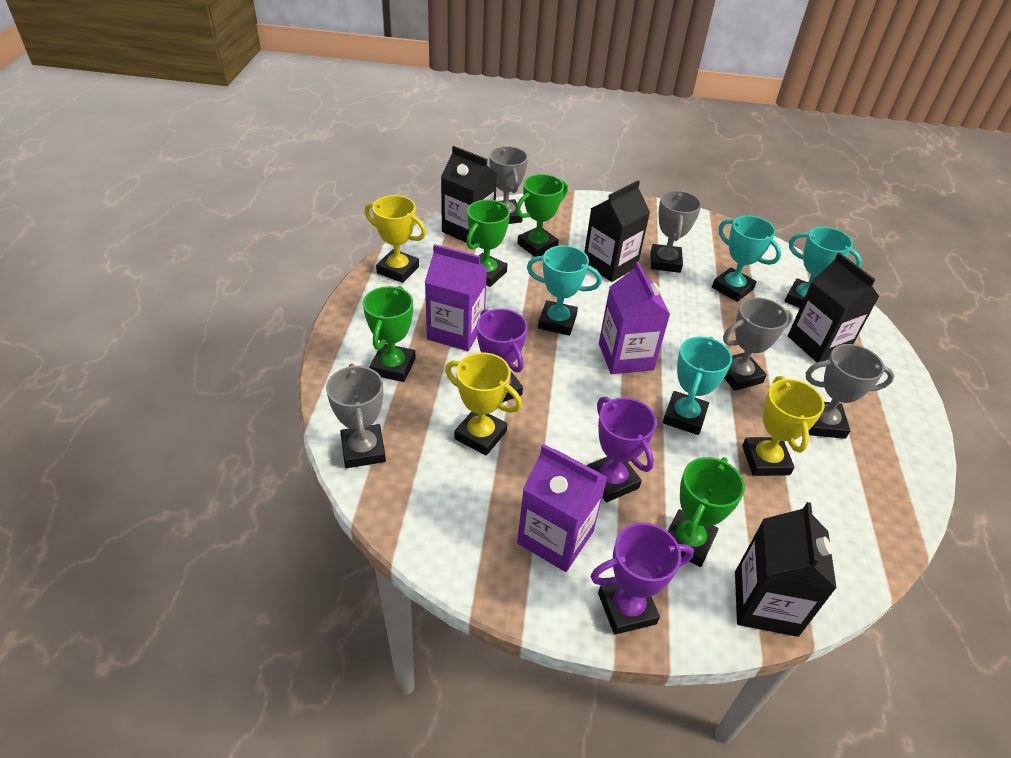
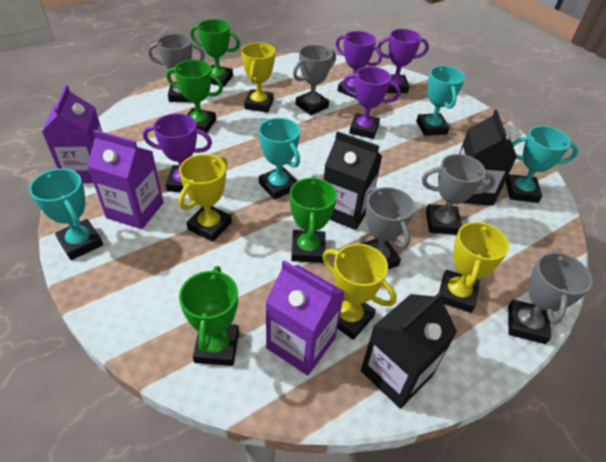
black carton: 4 -> 3
purple trophy: 3 -> 4
yellow trophy: 3 -> 4

